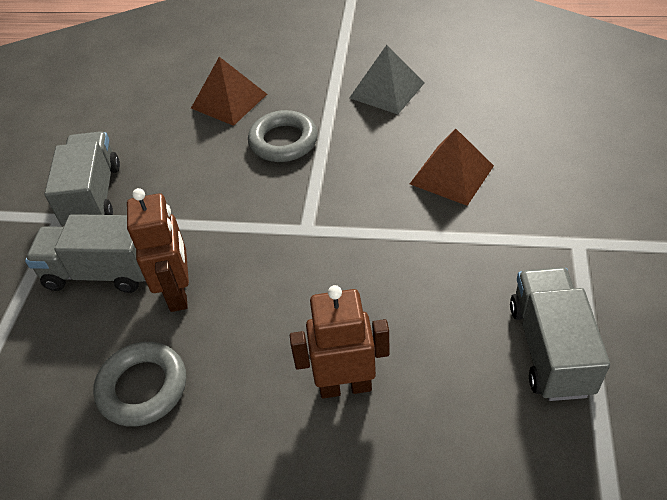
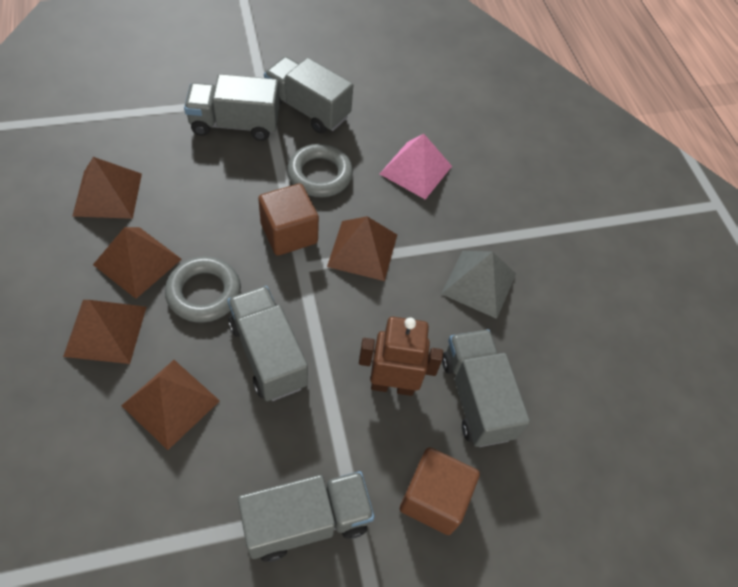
brown cube: 0 -> 2
brown pyramid: 2 -> 5
brown robot: 2 -> 1
grey truck: 3 -> 5
pink pyramid: 0 -> 1

